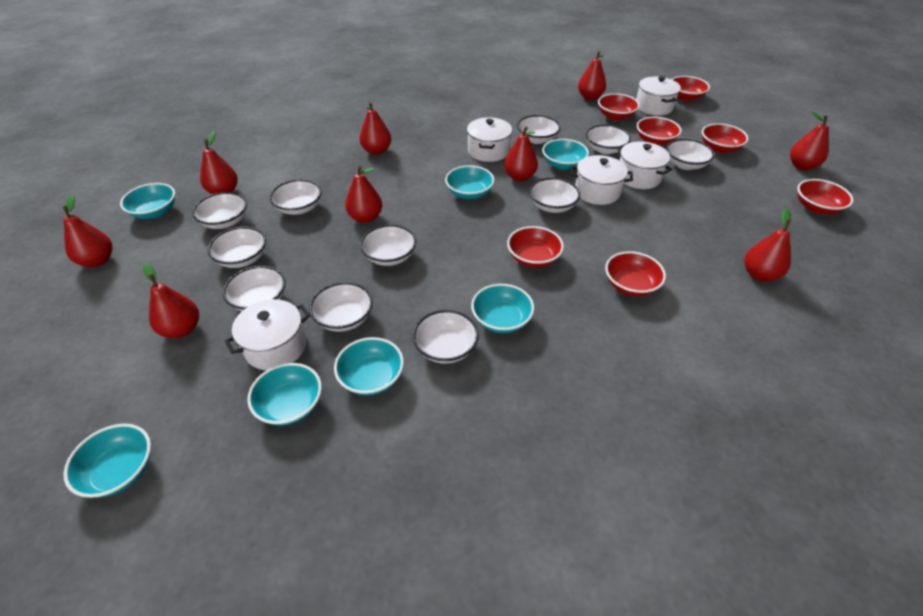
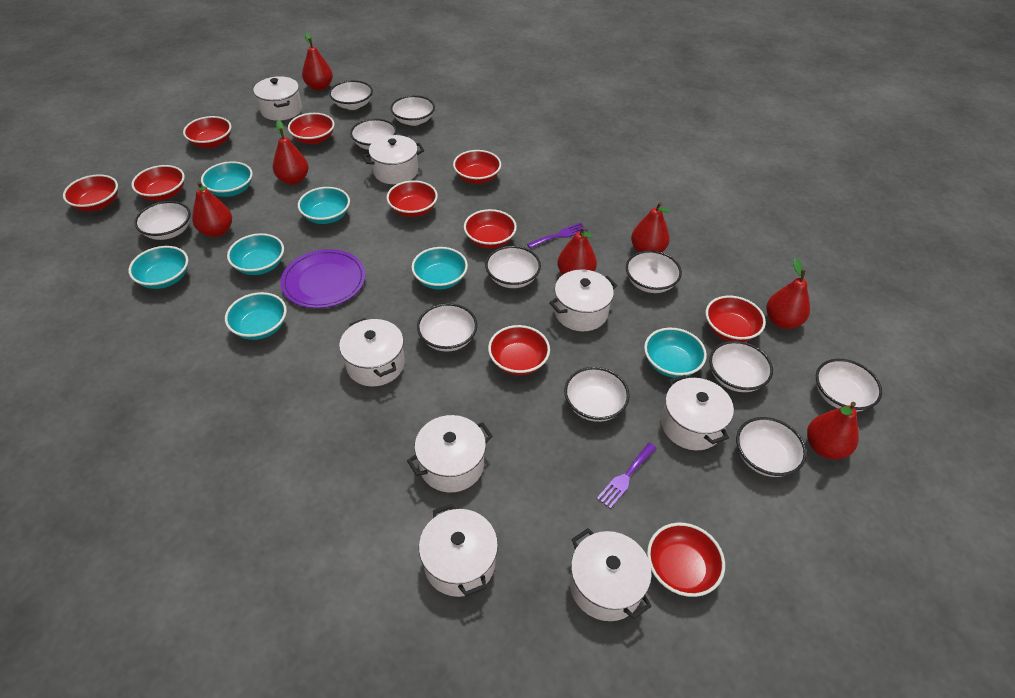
purple fork: 0 -> 2
purple plate: 0 -> 1
red bowl: 7 -> 10
red pear: 9 -> 7
white pot: 5 -> 8

